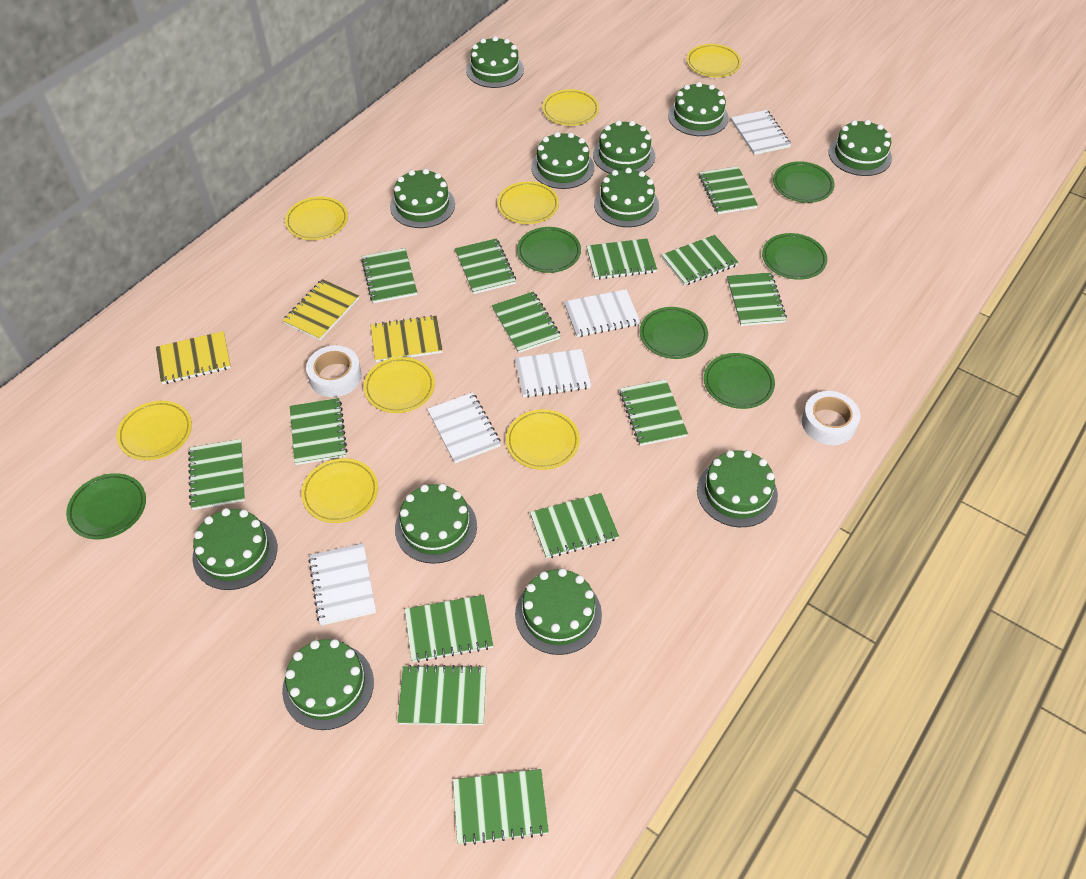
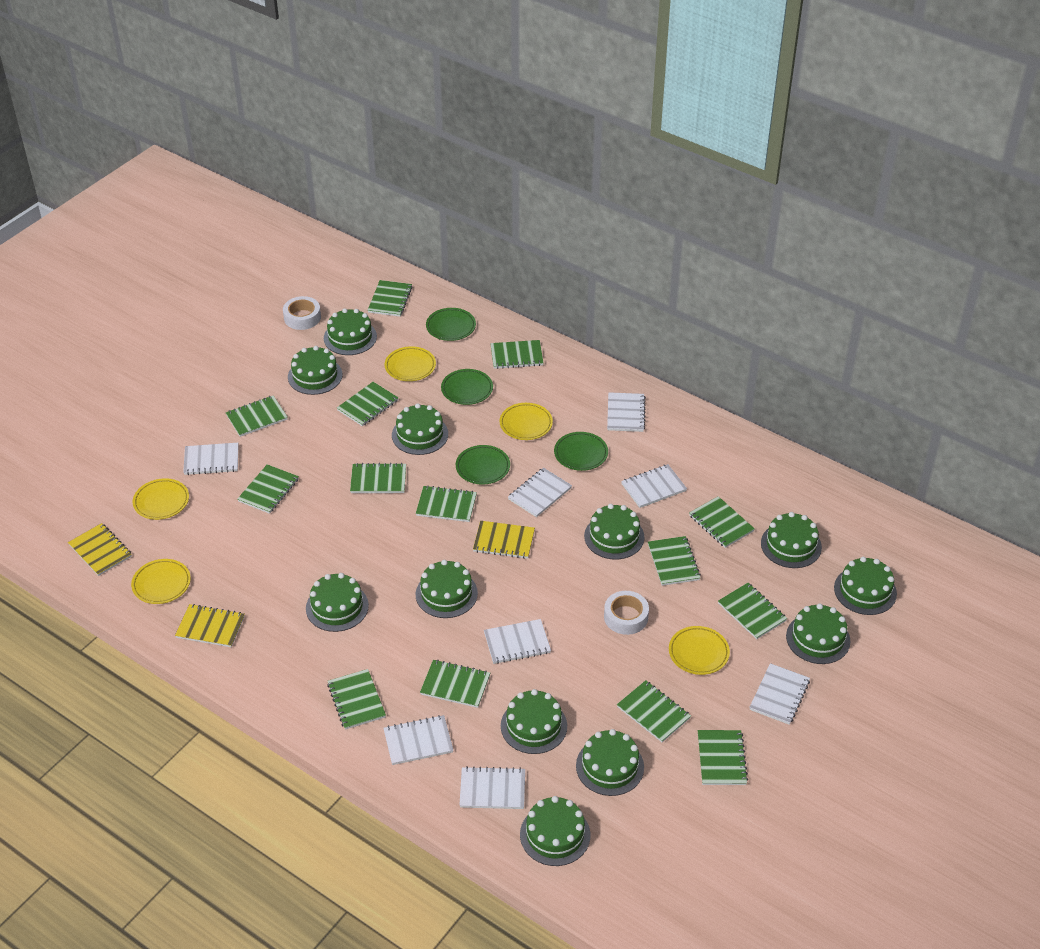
green plate: 6 -> 4
white notebook: 5 -> 8
yellow plate: 8 -> 5

